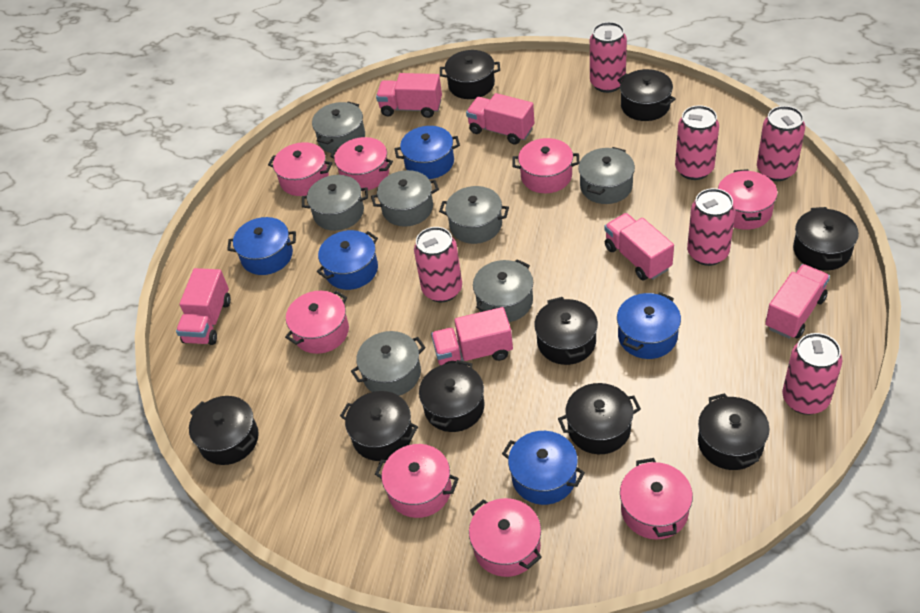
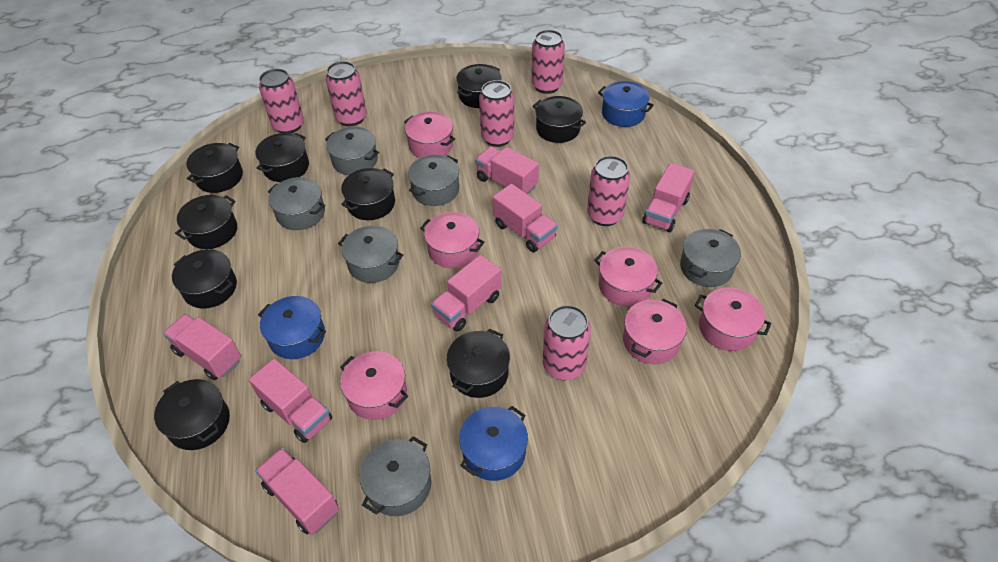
blue pot: 5 -> 3
grey pot: 7 -> 6
pink pot: 8 -> 6
pink truck: 6 -> 7

